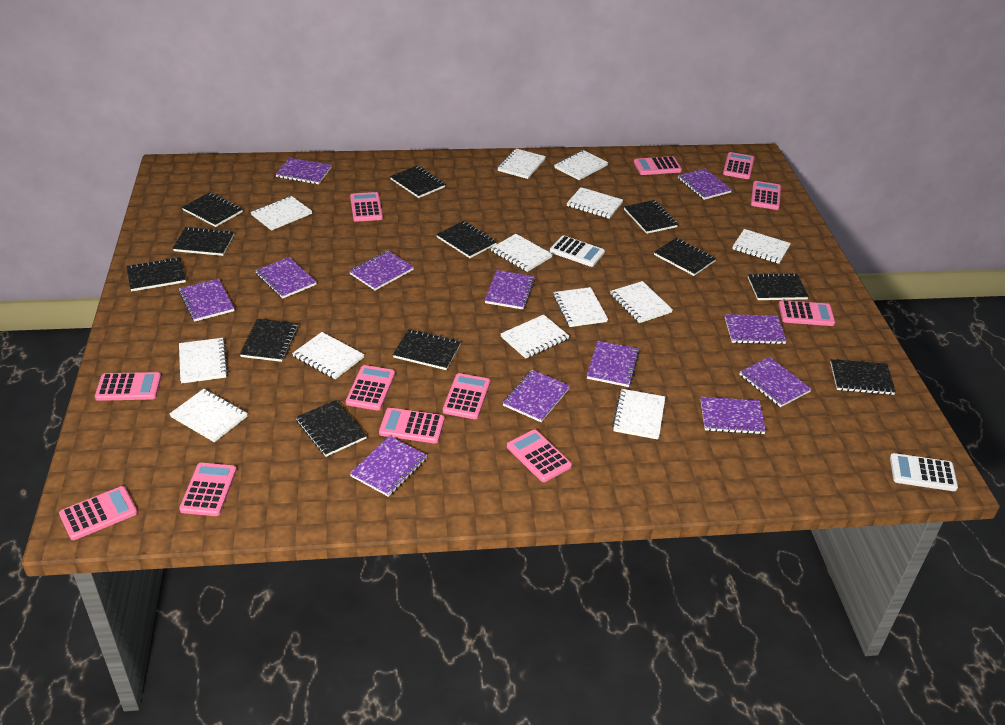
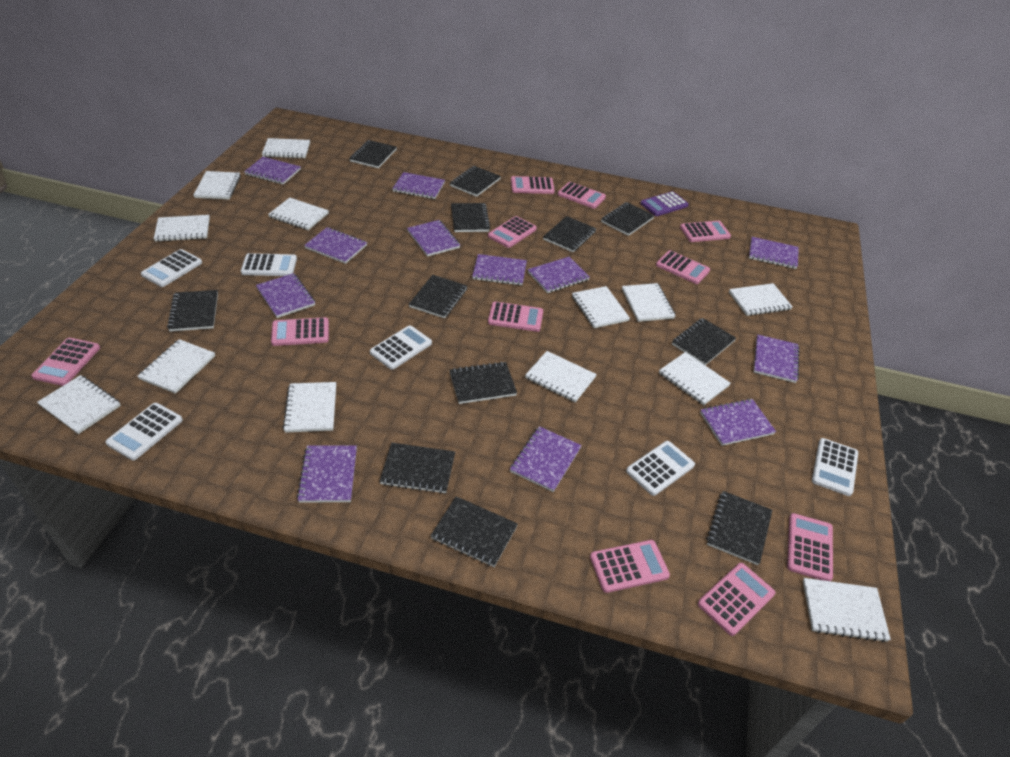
pink calculator: 12 -> 11
purple calculator: 0 -> 1
white calculator: 2 -> 6

